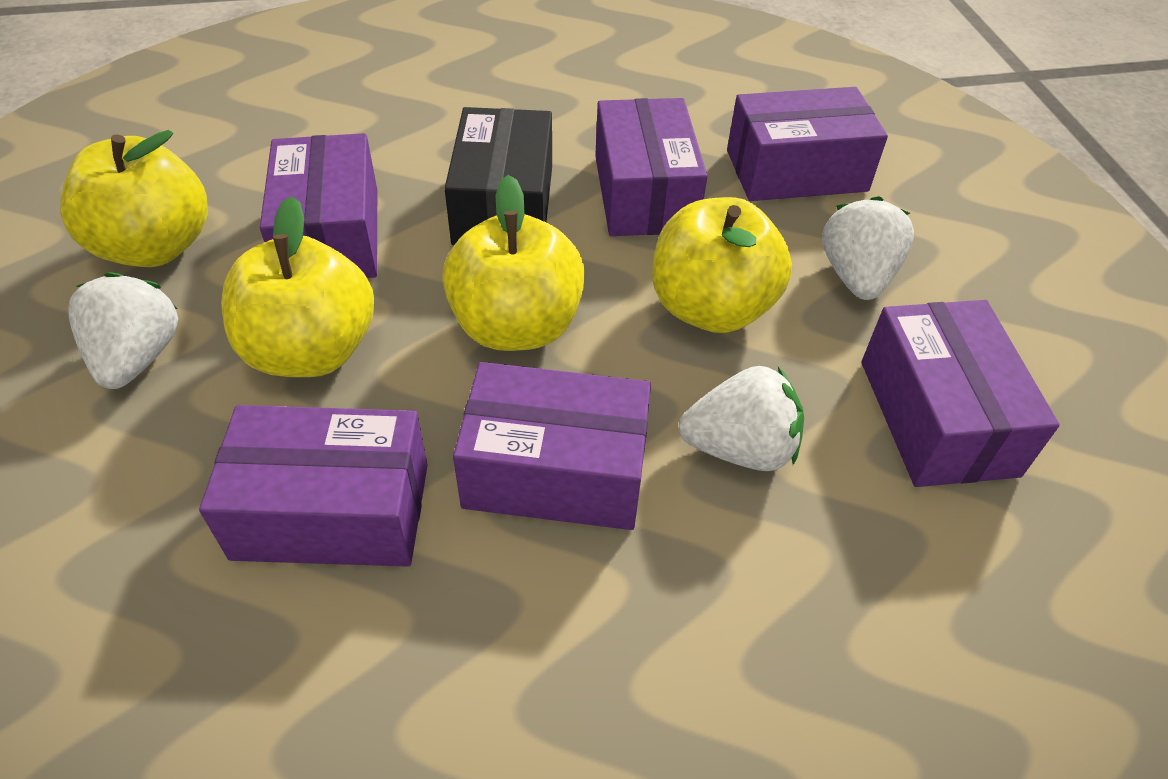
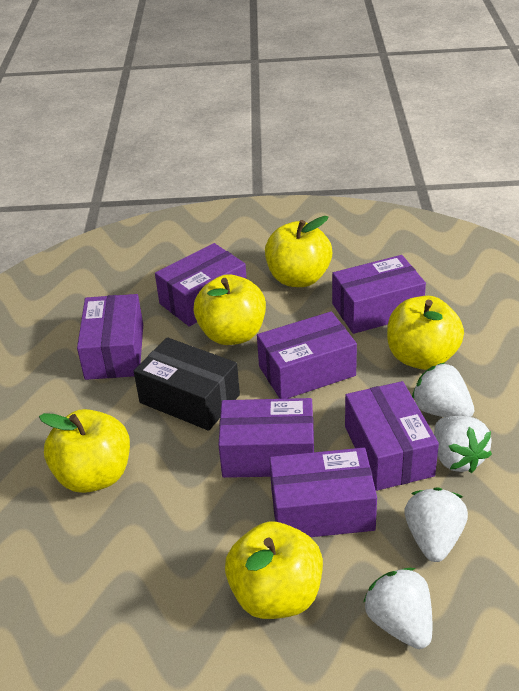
purple box: 6 -> 7
white strawberry: 3 -> 4
yellow apple: 4 -> 5

